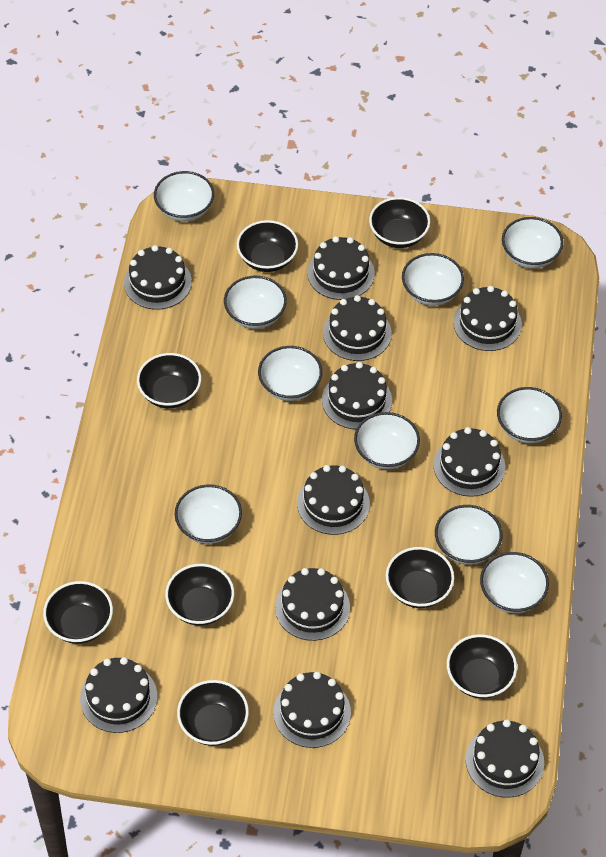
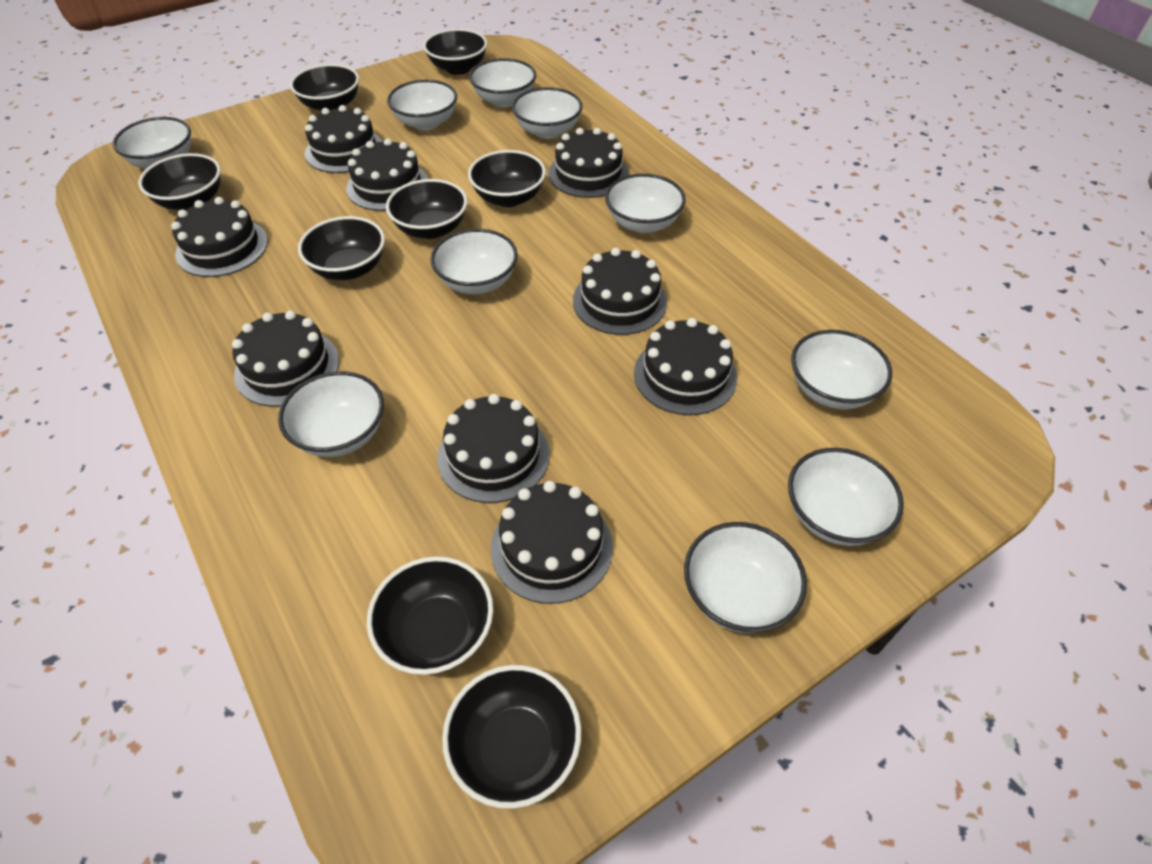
black cake: 11 -> 9

